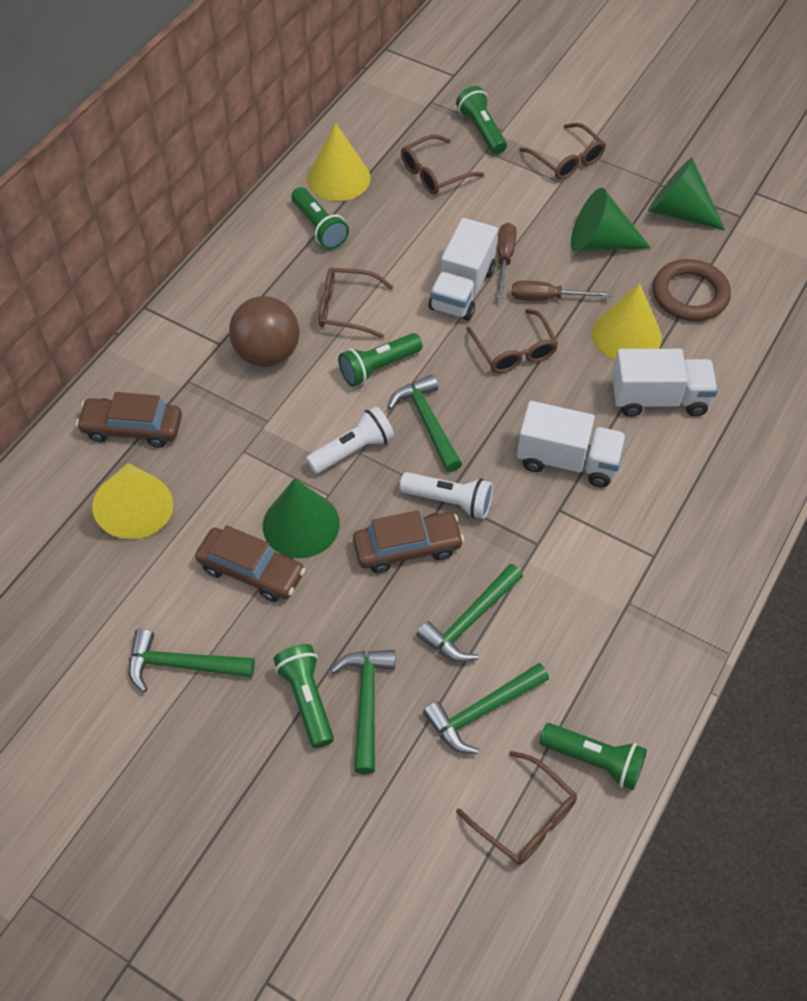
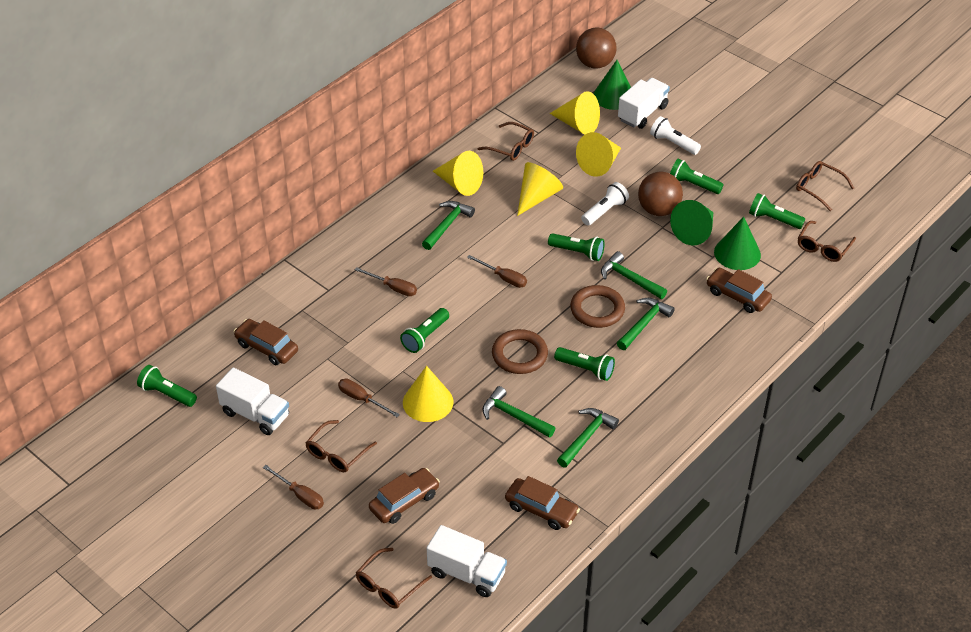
brown ball: 1 -> 2
brown car: 3 -> 4
brown ring: 1 -> 2
brown screwdriver: 2 -> 4
green flashlight: 5 -> 6
yellow cone: 3 -> 5

